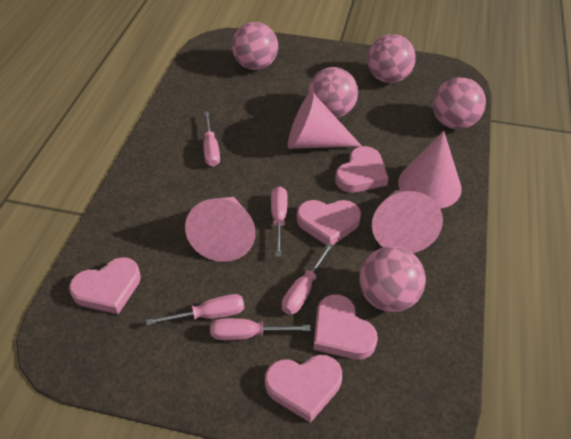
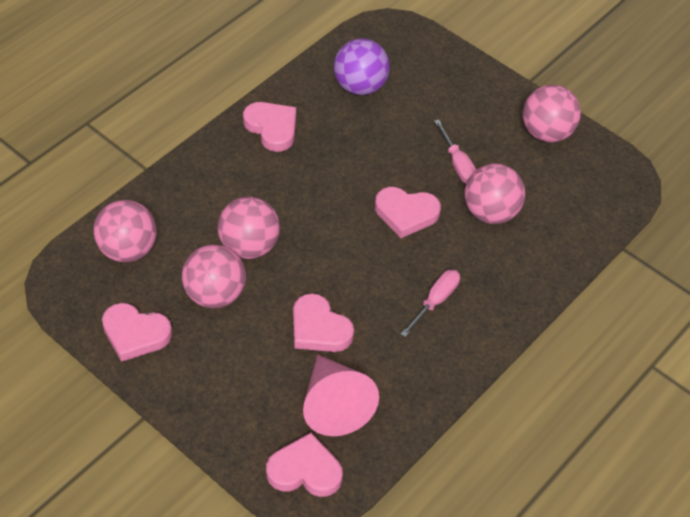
pink cone: 4 -> 1
pink screwdriver: 5 -> 2
purple ball: 0 -> 1

